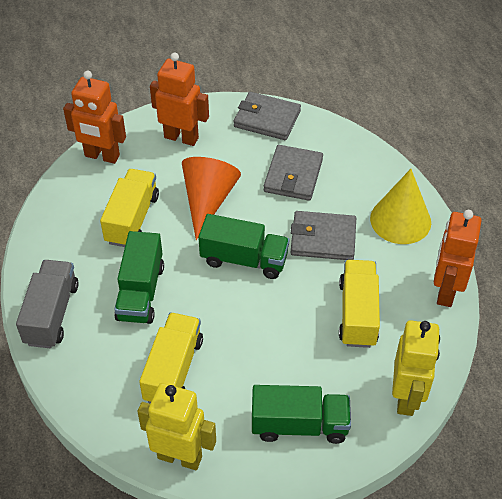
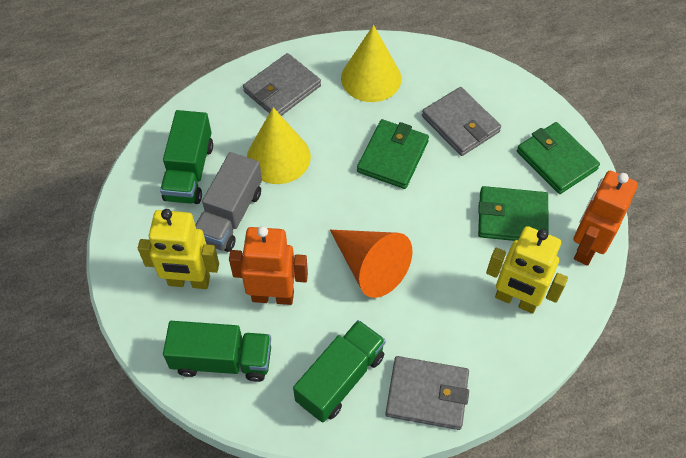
green wallet: 0 -> 3
orange robot: 3 -> 2
yellow cone: 1 -> 2
yellow truck: 3 -> 0

